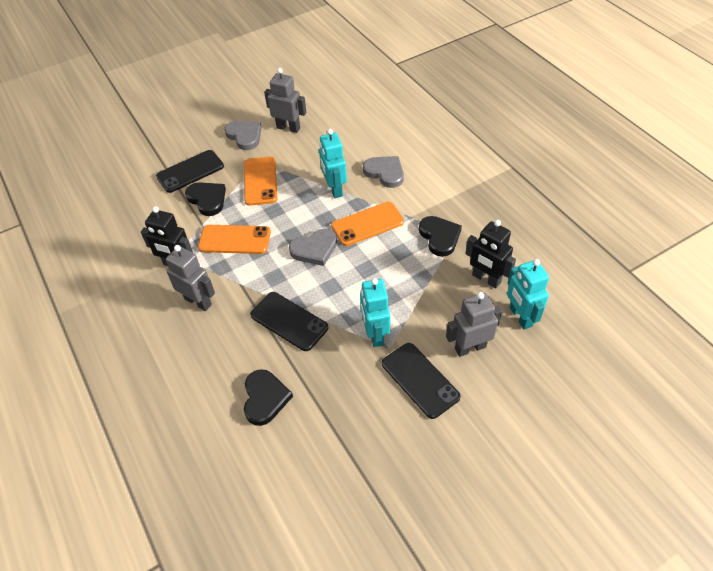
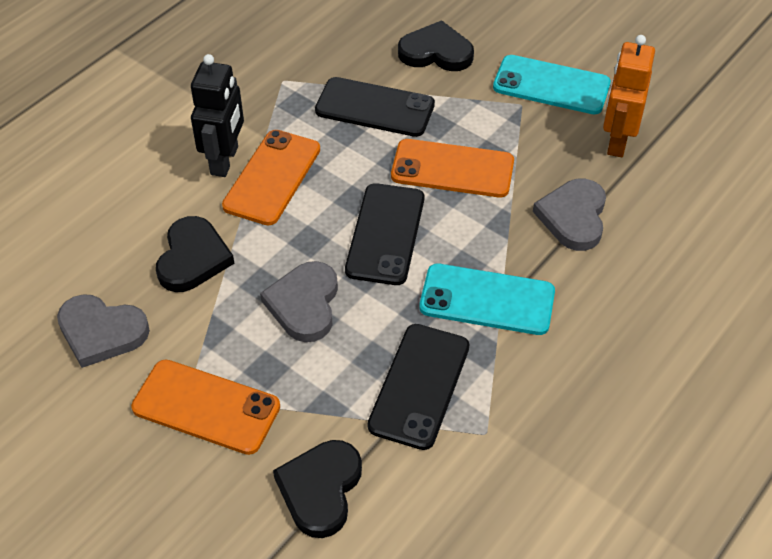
black robot: 2 -> 1
grey robot: 3 -> 0
orange robot: 0 -> 1
turquoise phone: 0 -> 2
turquoise robot: 3 -> 0

